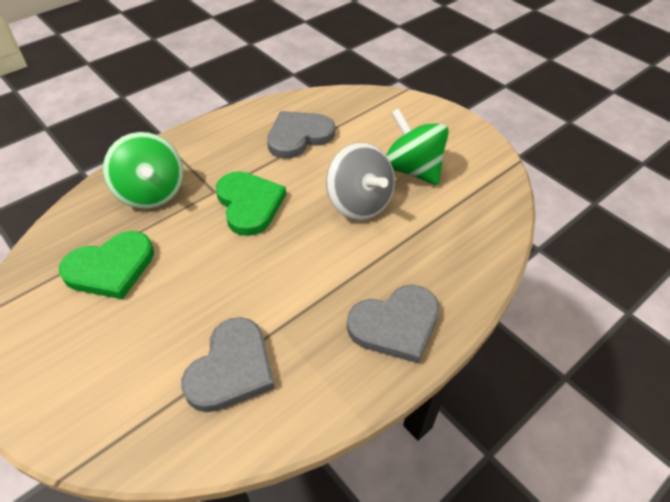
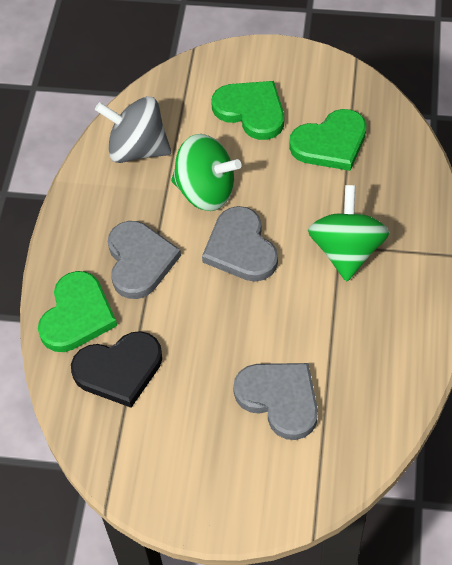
black heart: 0 -> 1
green heart: 2 -> 3

